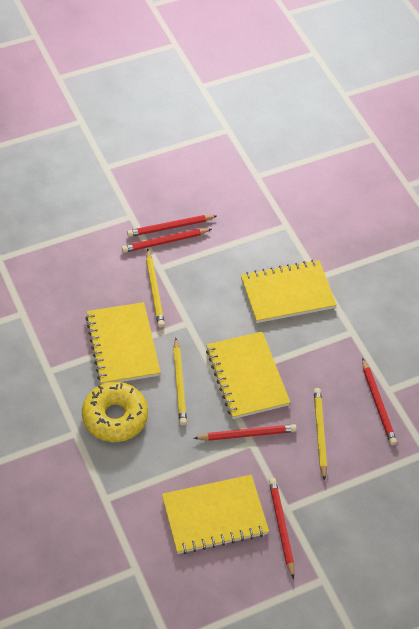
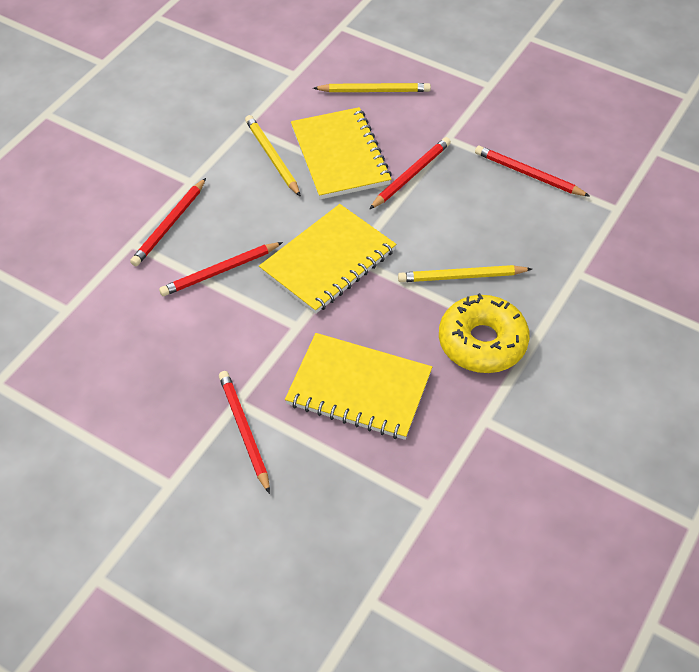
yellow notebook: 4 -> 3

